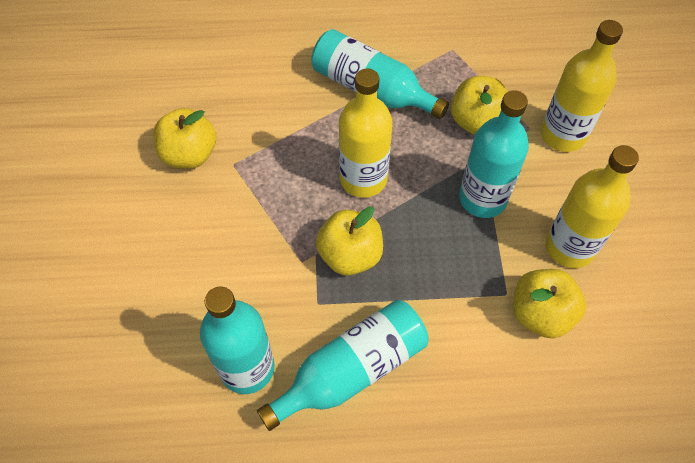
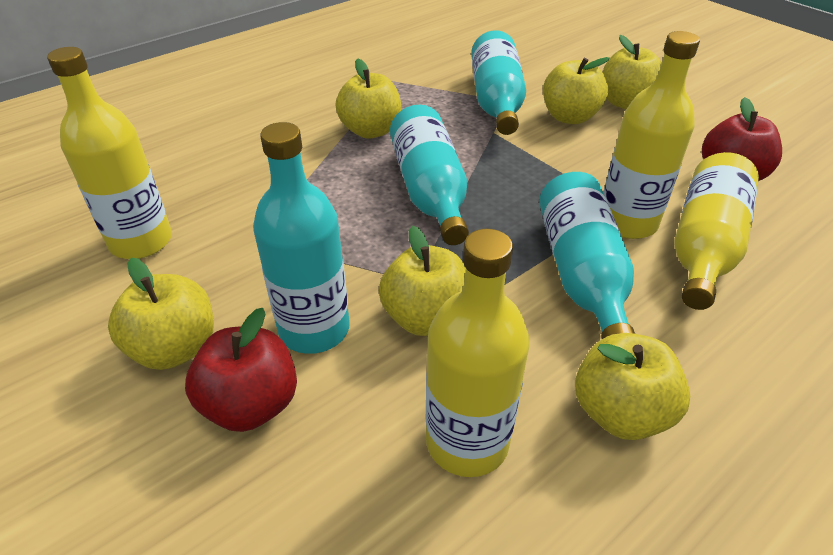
red apple: 0 -> 2
yellow apple: 4 -> 6
yellow bottle: 3 -> 4

